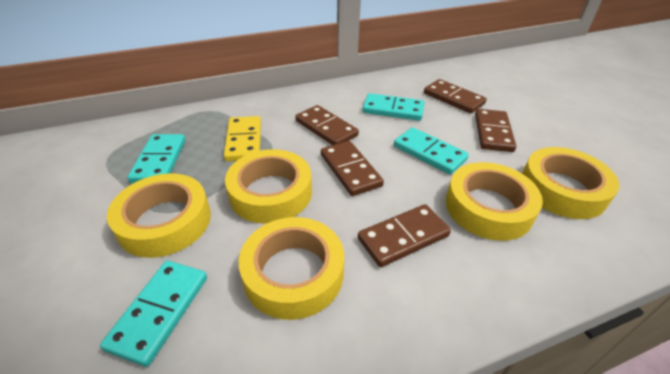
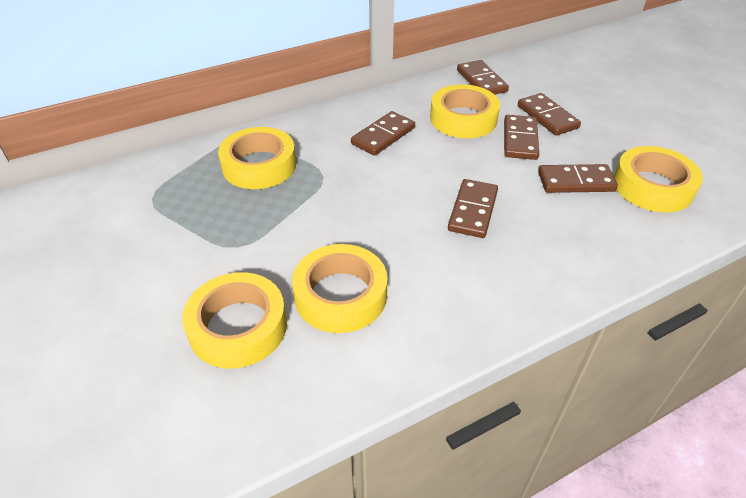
brown domino: 5 -> 6
turquoise domino: 4 -> 0
yellow domino: 1 -> 0

